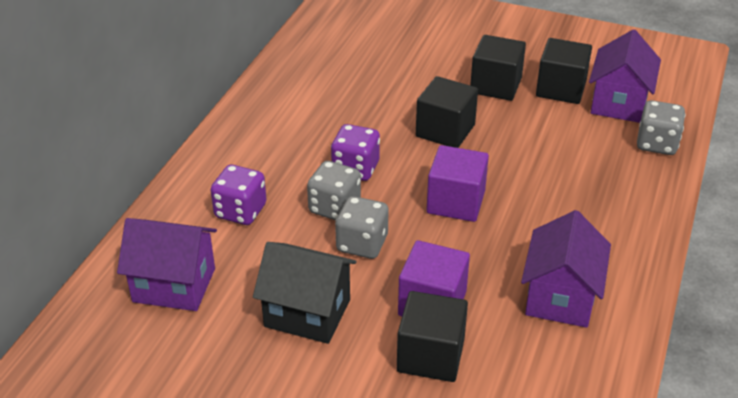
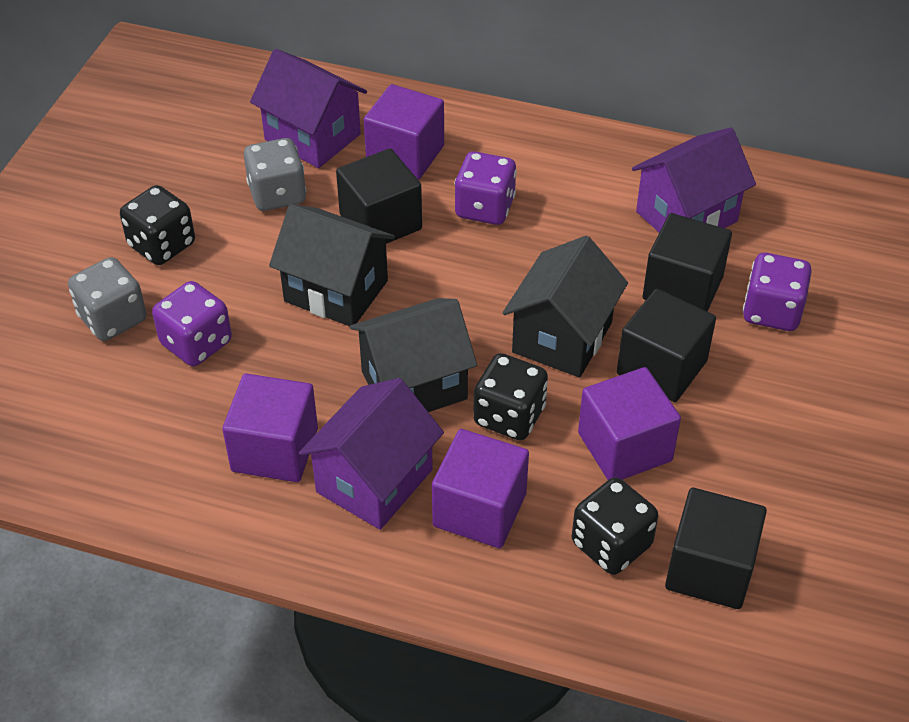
black dice: 0 -> 3
black house: 1 -> 3
grey dice: 3 -> 2
purple cube: 2 -> 4
purple dice: 2 -> 3

